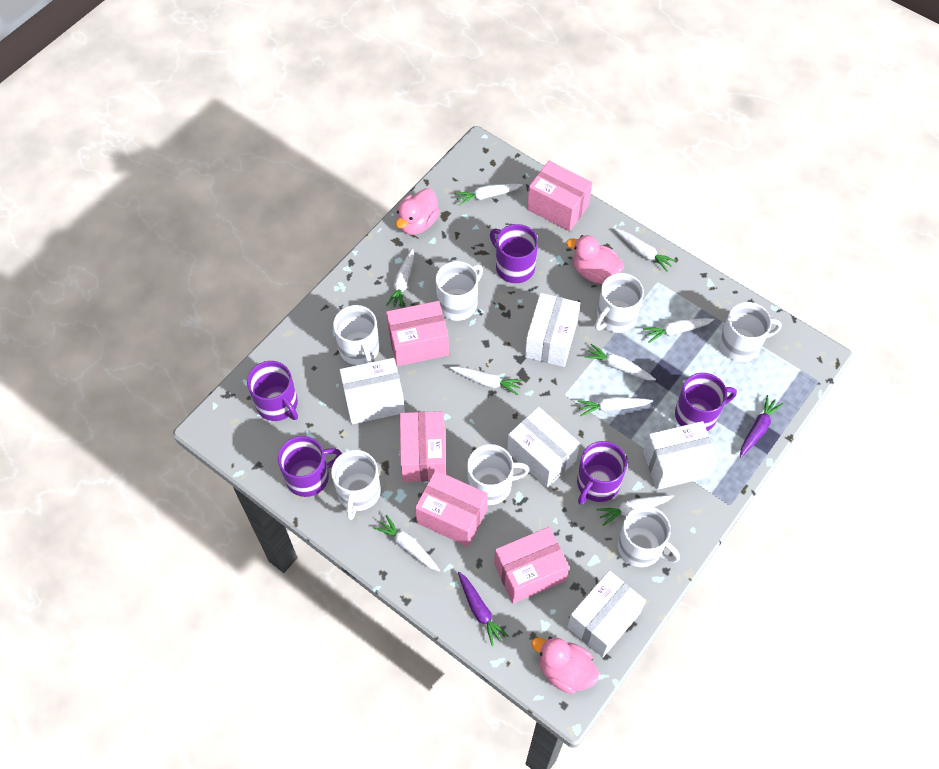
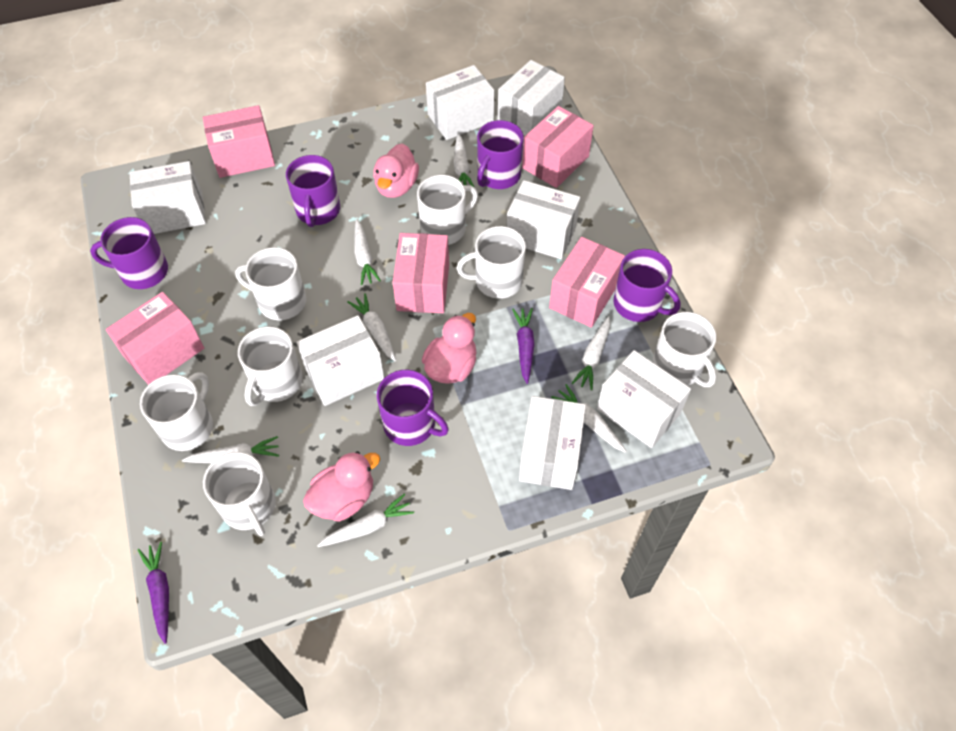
white box: 5 -> 7
white carrot: 9 -> 7

